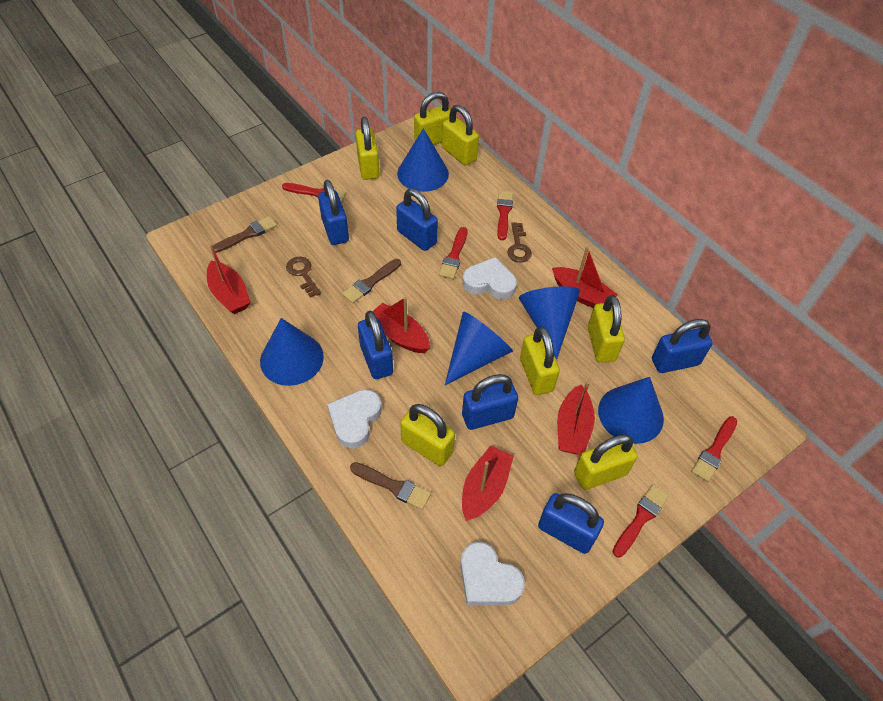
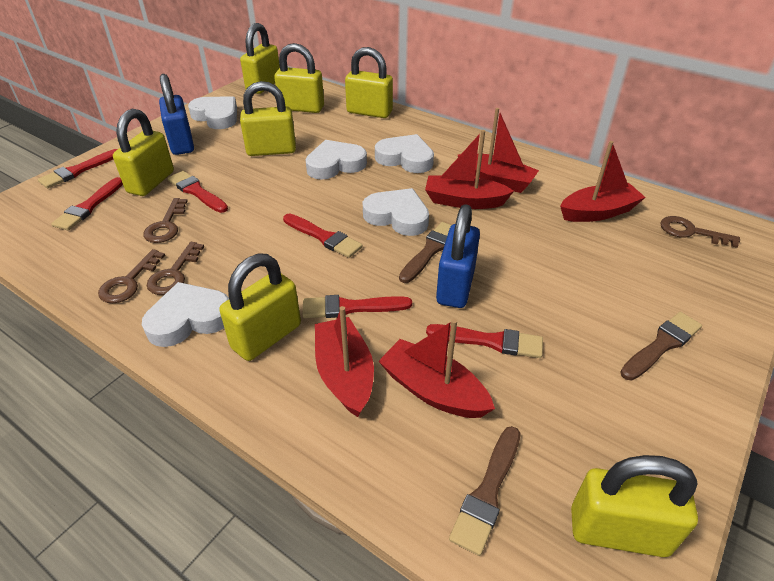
blue cone: 5 -> 0
blue padlock: 6 -> 2
brown key: 2 -> 4
red brush: 5 -> 6
white heart: 3 -> 5

